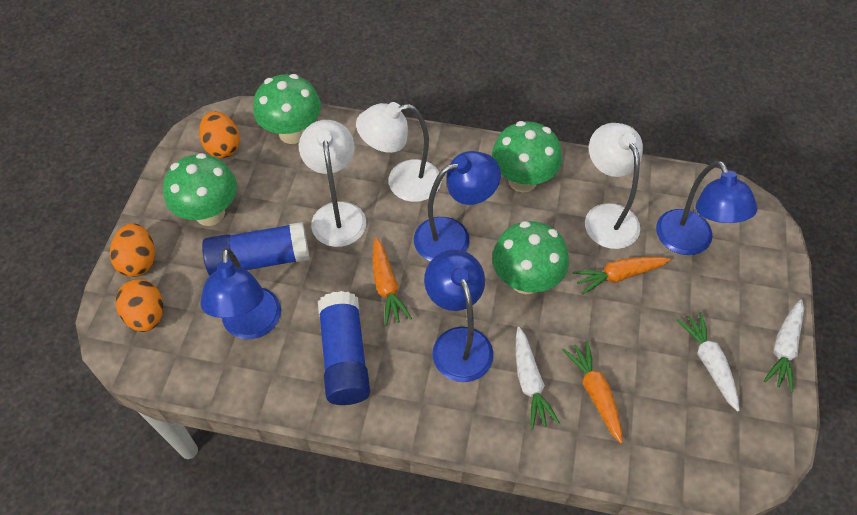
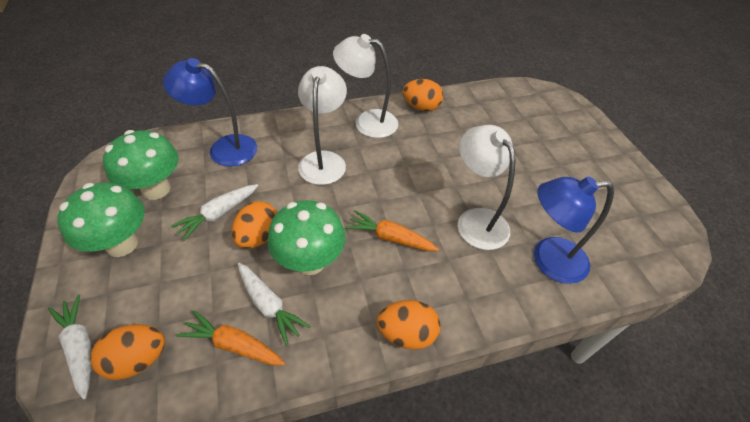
blue glue stick: 2 -> 0
blue lamp: 4 -> 2
green mushroom: 4 -> 3
orange carrot: 3 -> 2
orange egg: 3 -> 4

